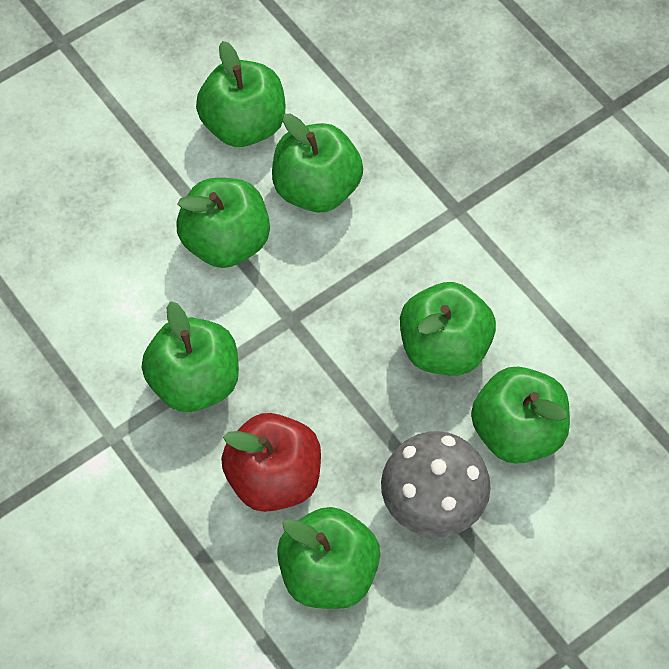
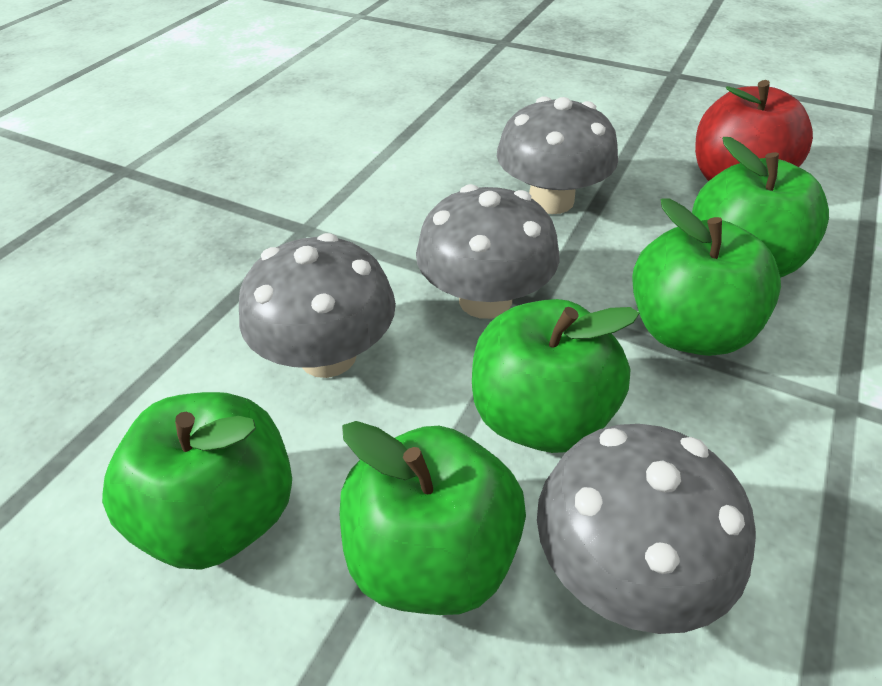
green apple: 7 -> 5
grey mushroom: 1 -> 4

